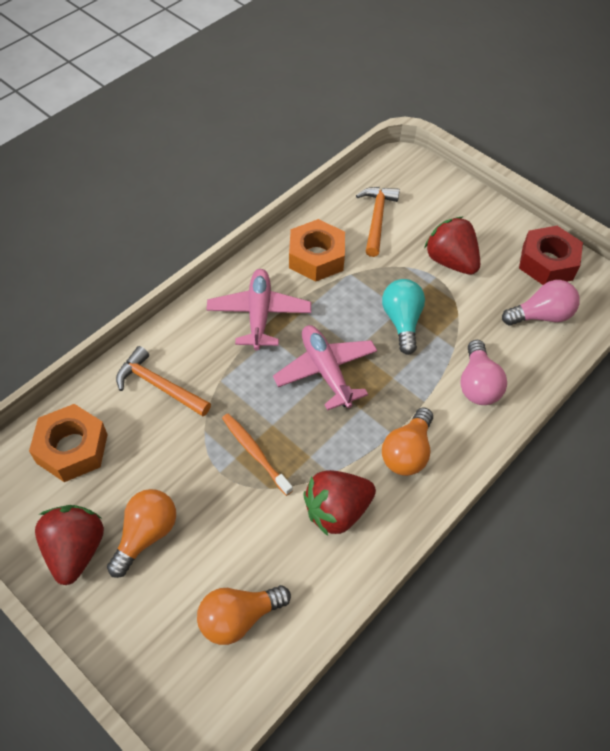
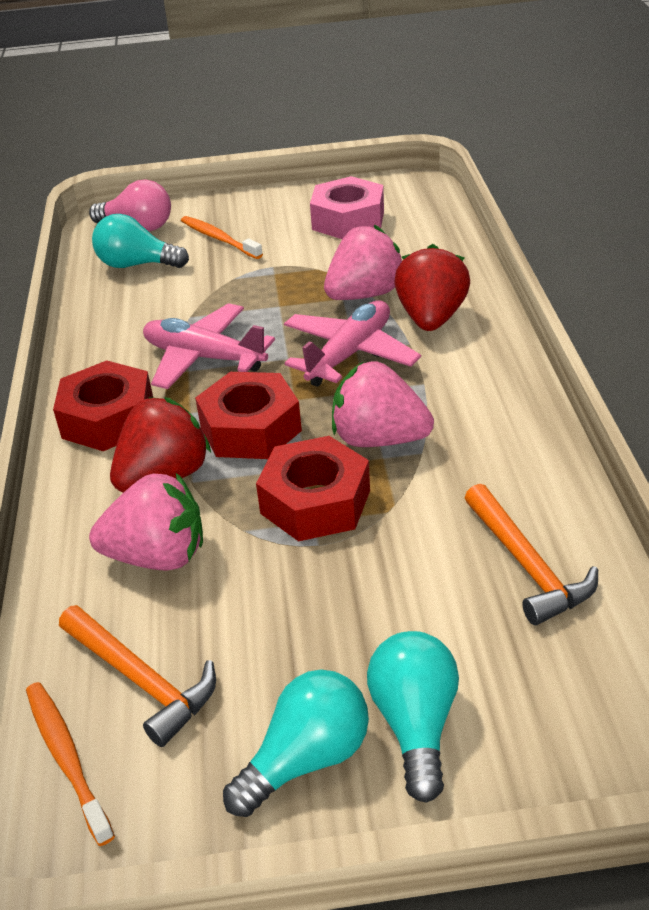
orange light bulb: 3 -> 0
orange nut: 2 -> 0
orange toothbrush: 1 -> 2
pink light bulb: 2 -> 1
pink nut: 0 -> 1
pink strawberry: 0 -> 3
red nut: 1 -> 3
red strawberry: 3 -> 2
turquoise light bulb: 1 -> 3

